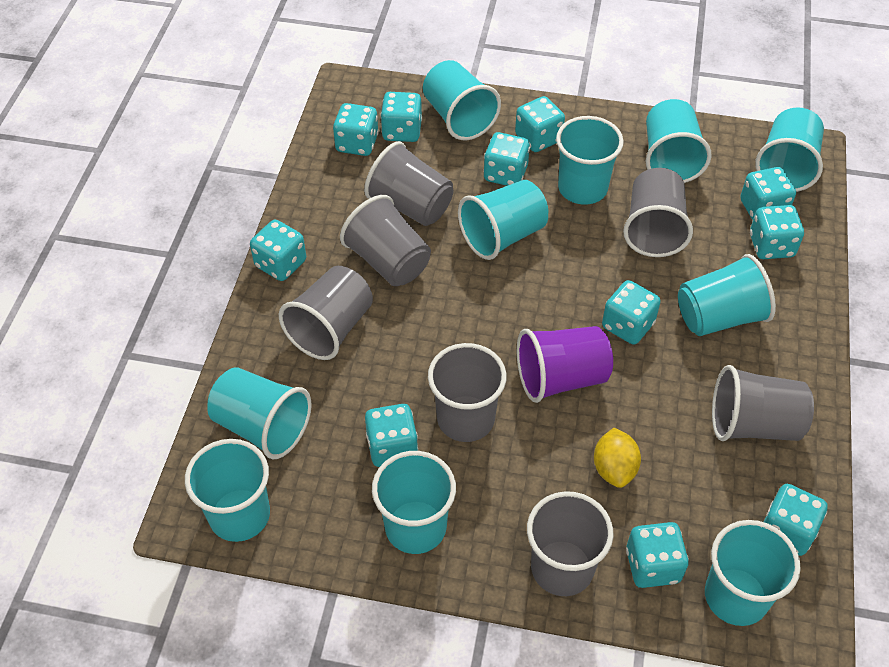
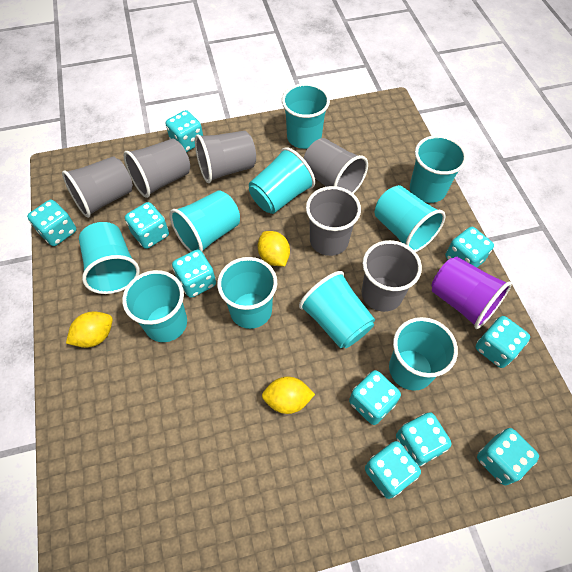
grey cup: 7 -> 6
turquoise dice: 11 -> 10
yellow lemon: 1 -> 3

